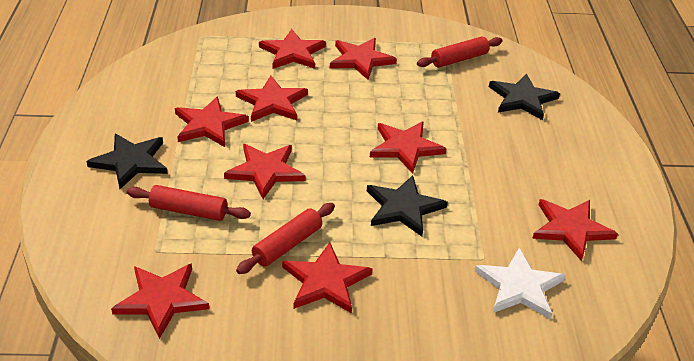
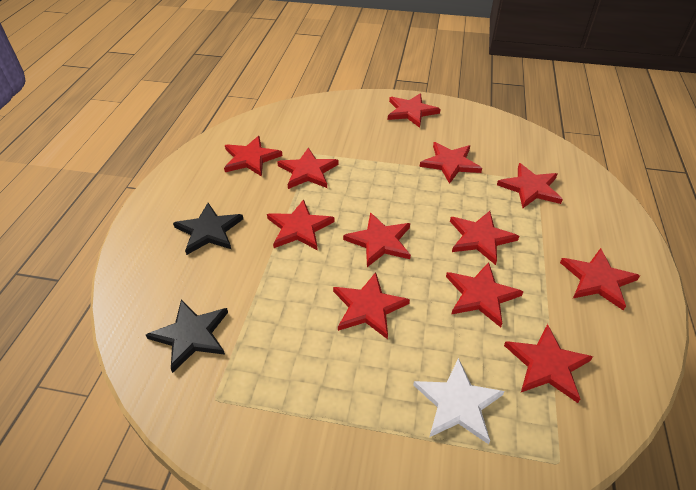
black star: 3 -> 2
red rolling pin: 3 -> 0
red star: 9 -> 12

